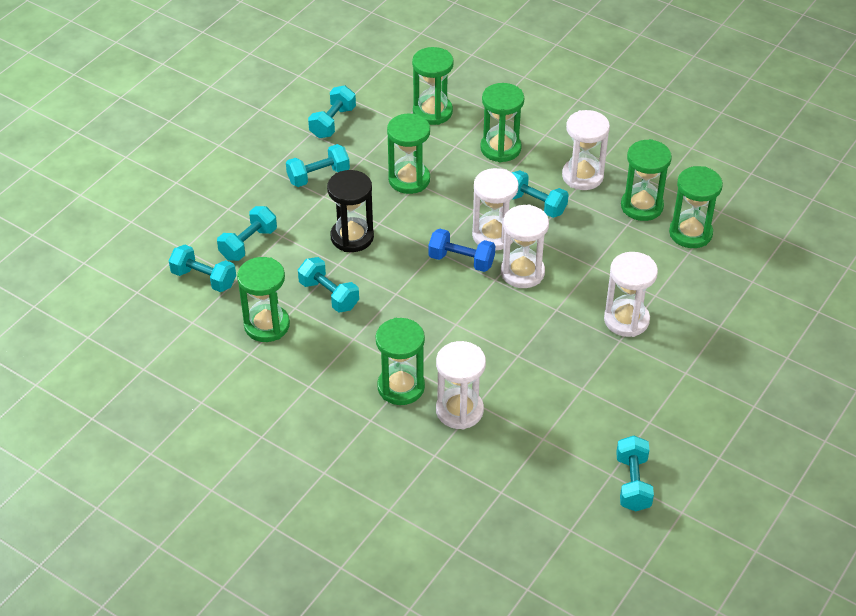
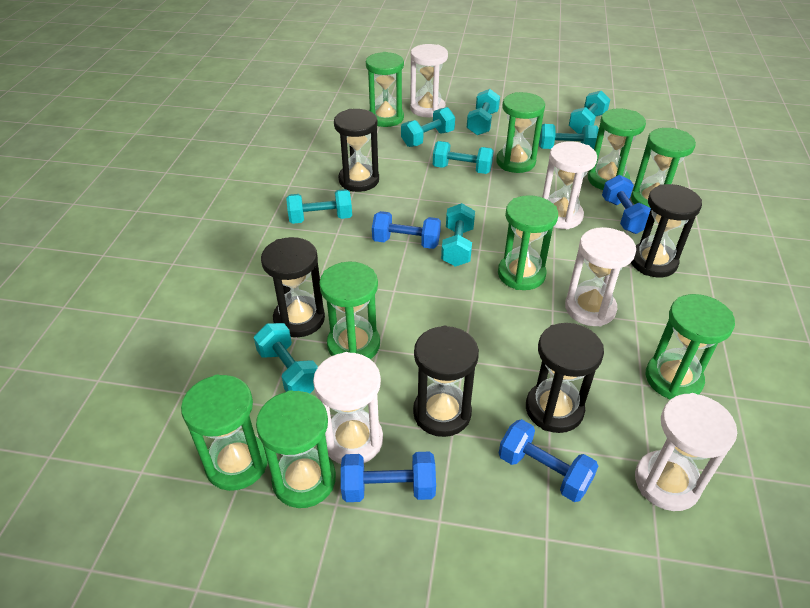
black hourglass: 1 -> 5
blue dumbbell: 1 -> 4
green hourglass: 7 -> 9
turquoise dumbbell: 7 -> 8

